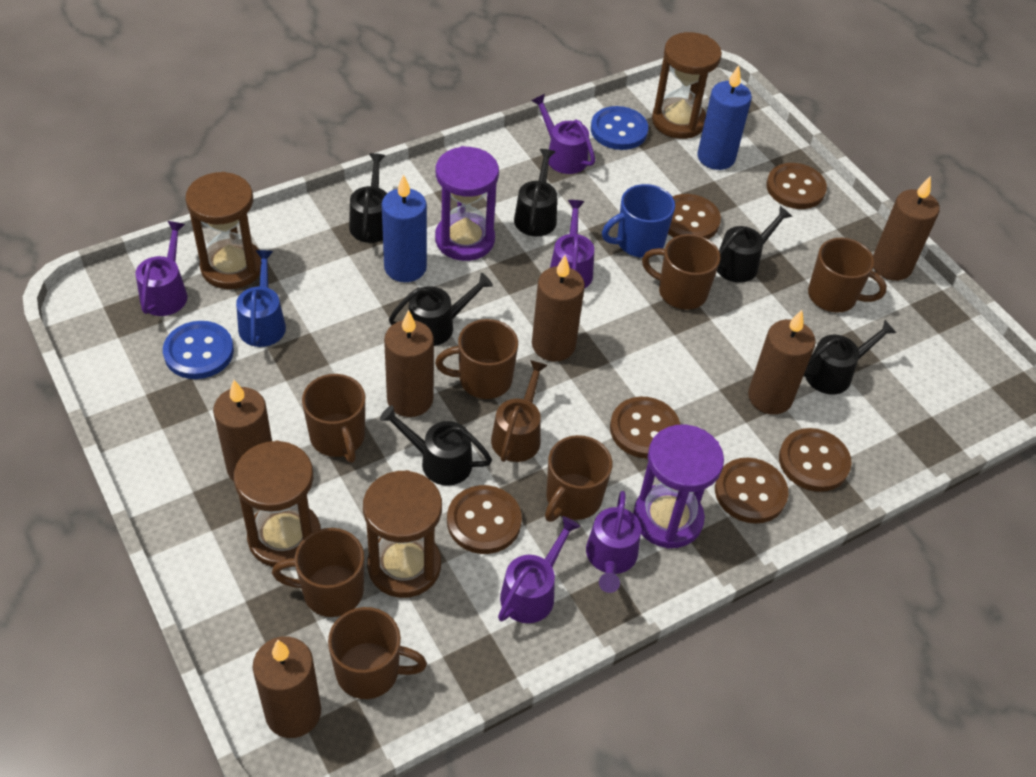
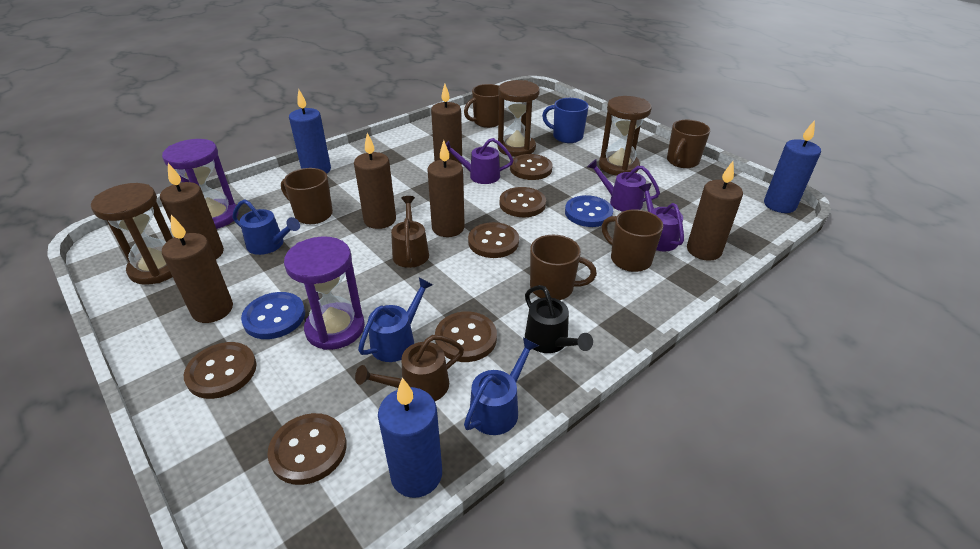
black watering can: 6 -> 1
blue candle: 2 -> 3
blue watering can: 1 -> 3
brown hourglass: 4 -> 3
brown mug: 7 -> 5
brown watering can: 1 -> 2
purple watering can: 5 -> 3

